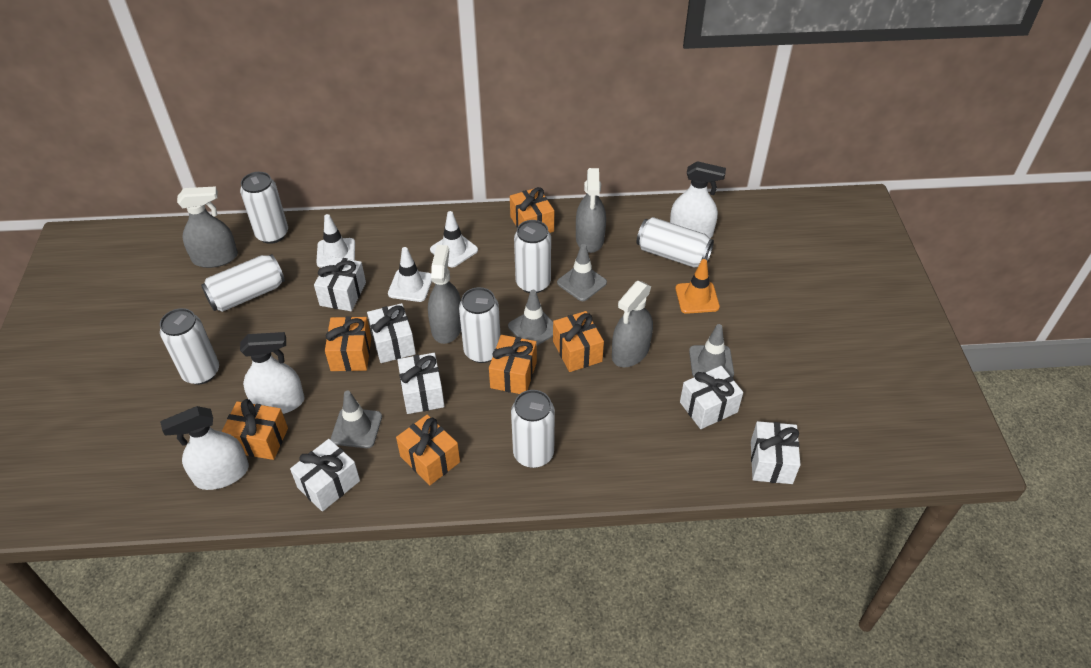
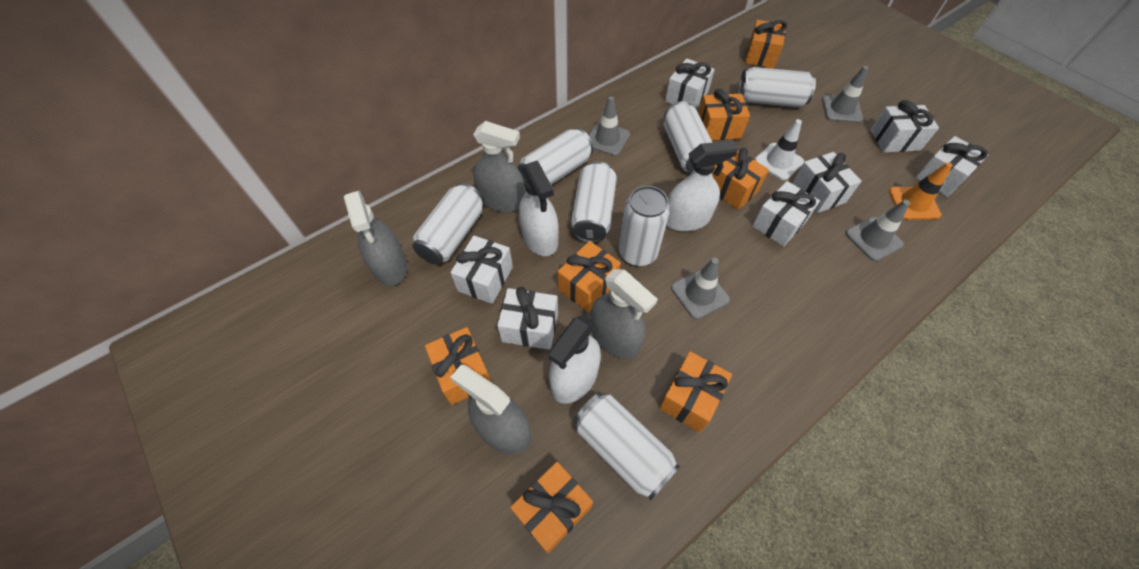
orange gift: 6 -> 7
white gift: 6 -> 7
white traffic cone: 3 -> 1

